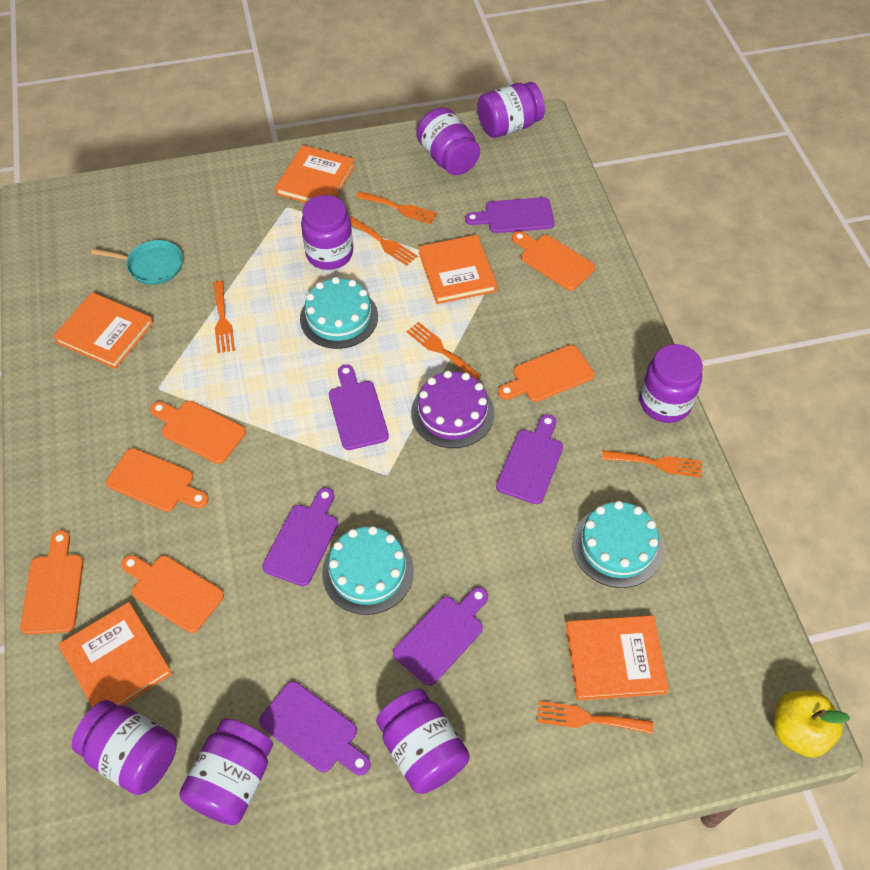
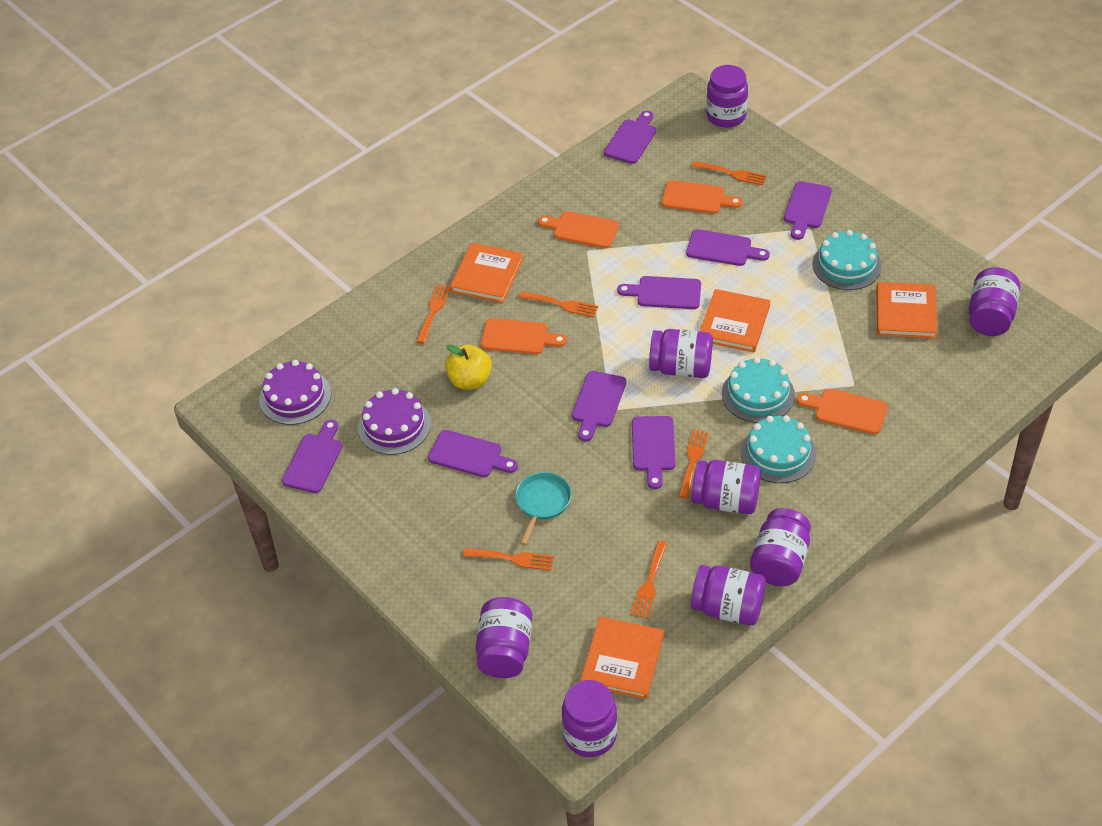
orange book: 5 -> 4
orange cutting board: 6 -> 4
purple cake: 1 -> 2
purple cutting board: 6 -> 8
purple jar: 7 -> 8

